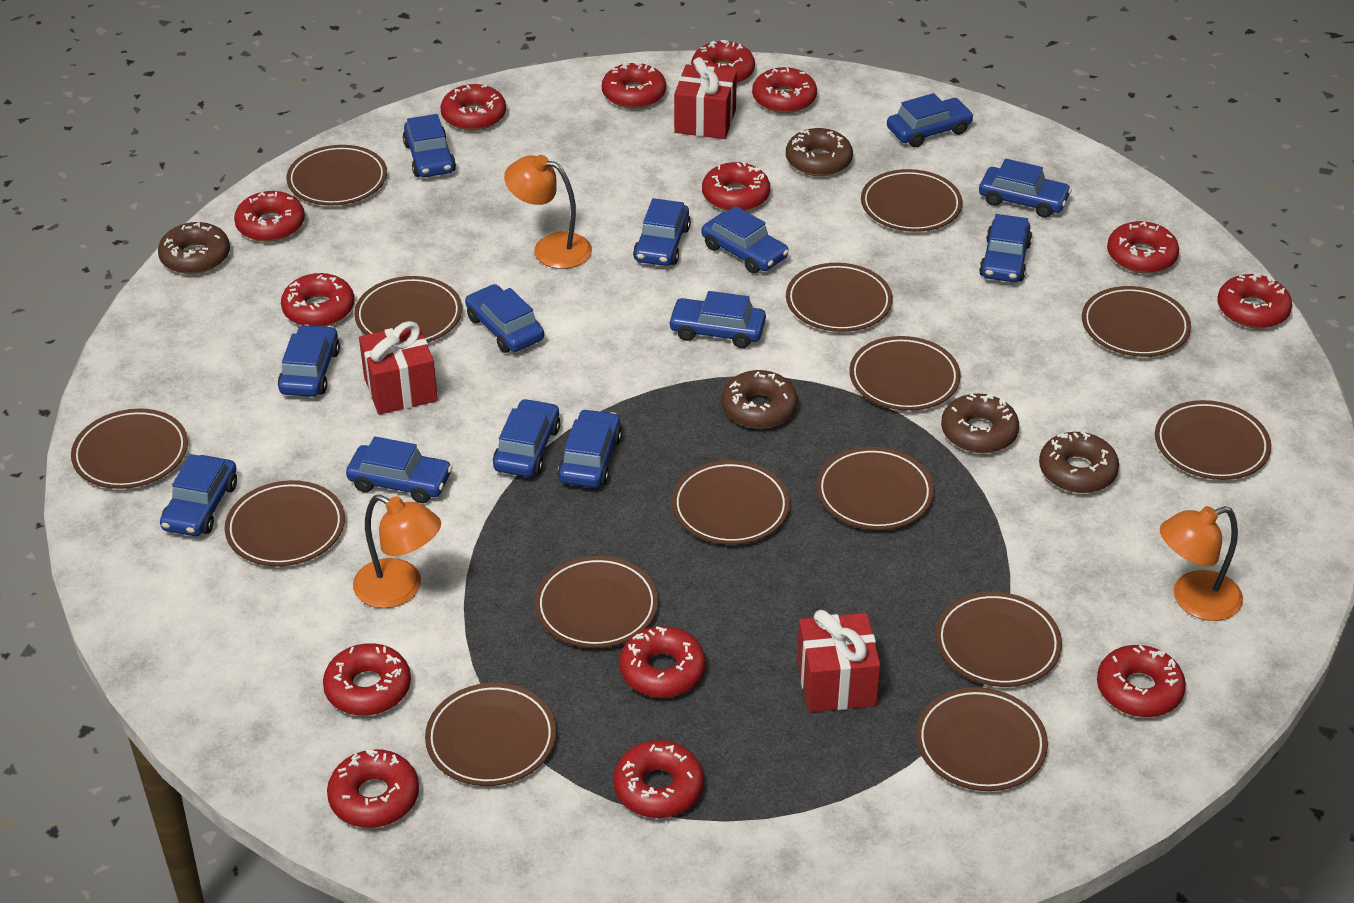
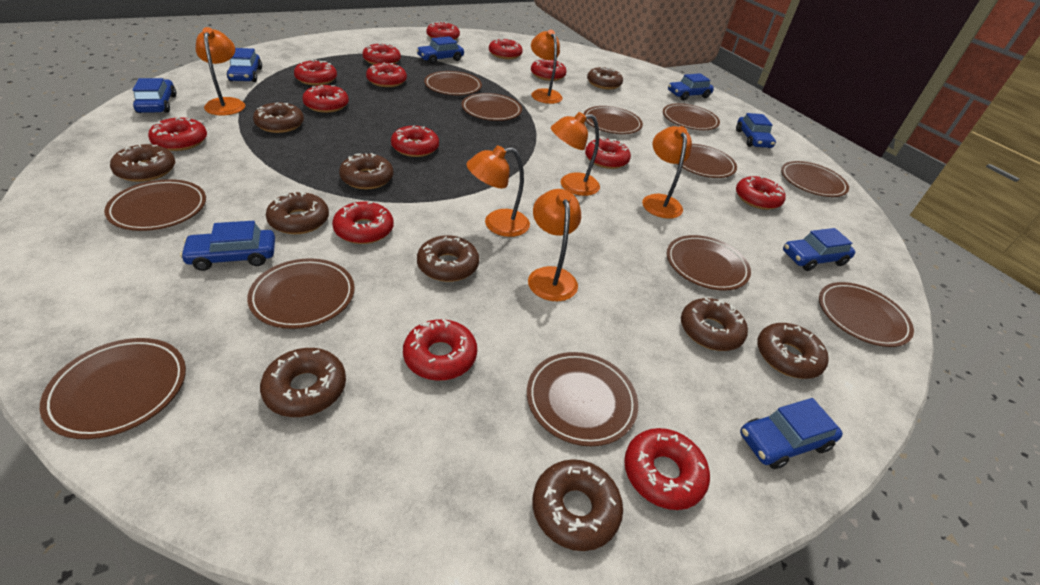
blue car: 13 -> 8
brown donut: 5 -> 10
brown plate: 15 -> 12
orange lamp: 3 -> 6
red gift: 3 -> 0

